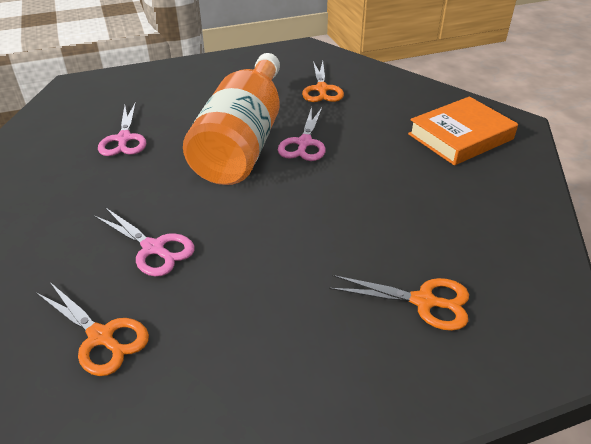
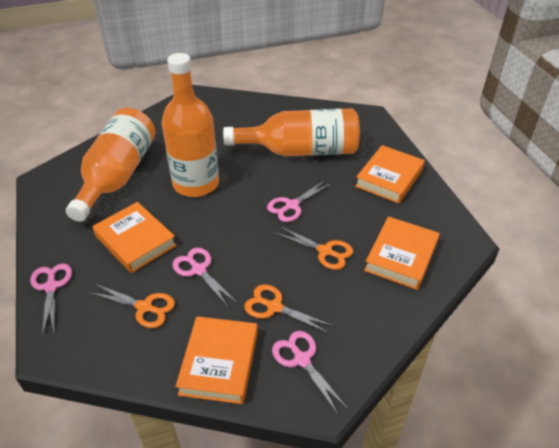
orange book: 1 -> 4
orange bottle: 1 -> 3
pink scissors: 3 -> 4

